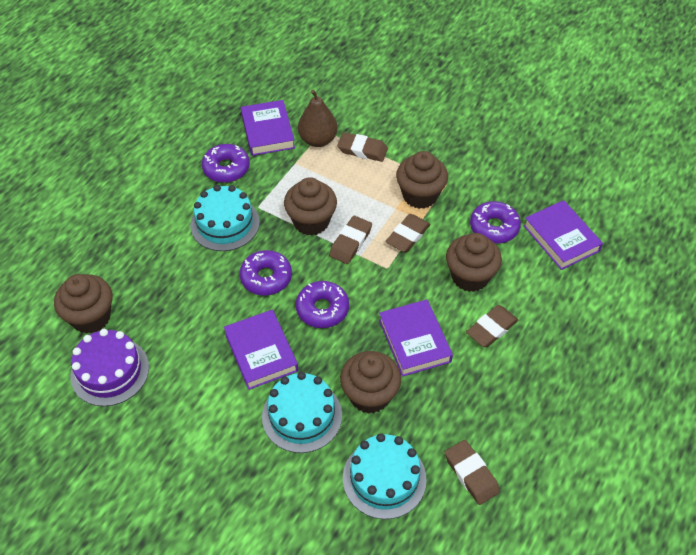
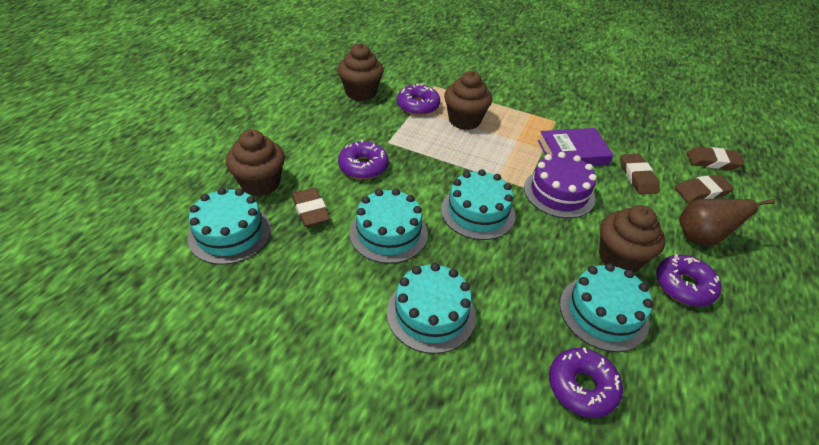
brown cupcake: 5 -> 4
brown eraser: 5 -> 4
purple book: 4 -> 1
turquoise cake: 3 -> 5

